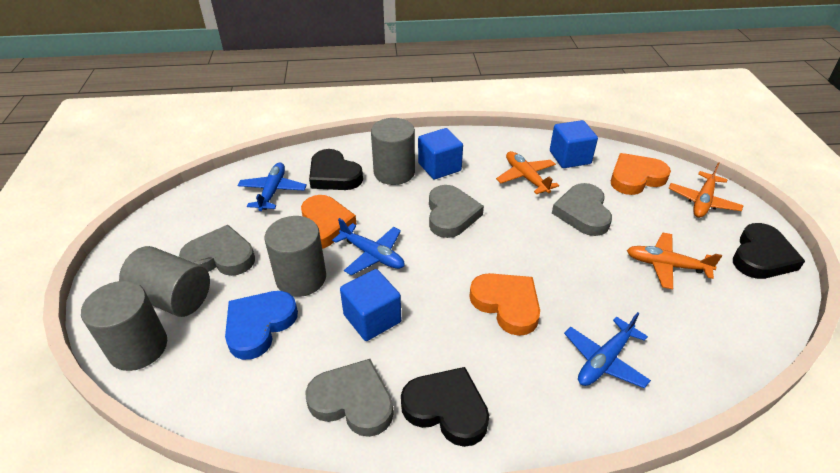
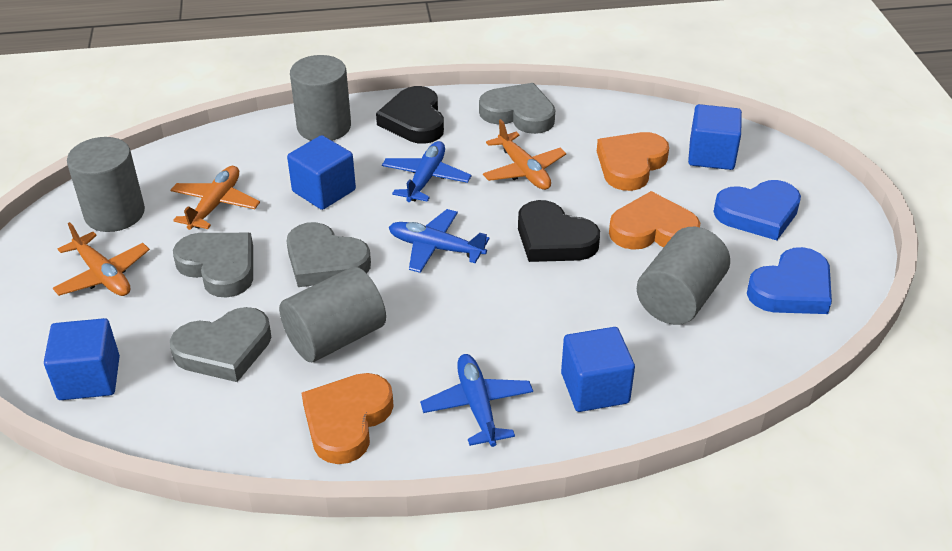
black heart: 3 -> 2
blue cube: 3 -> 4
blue heart: 1 -> 2

